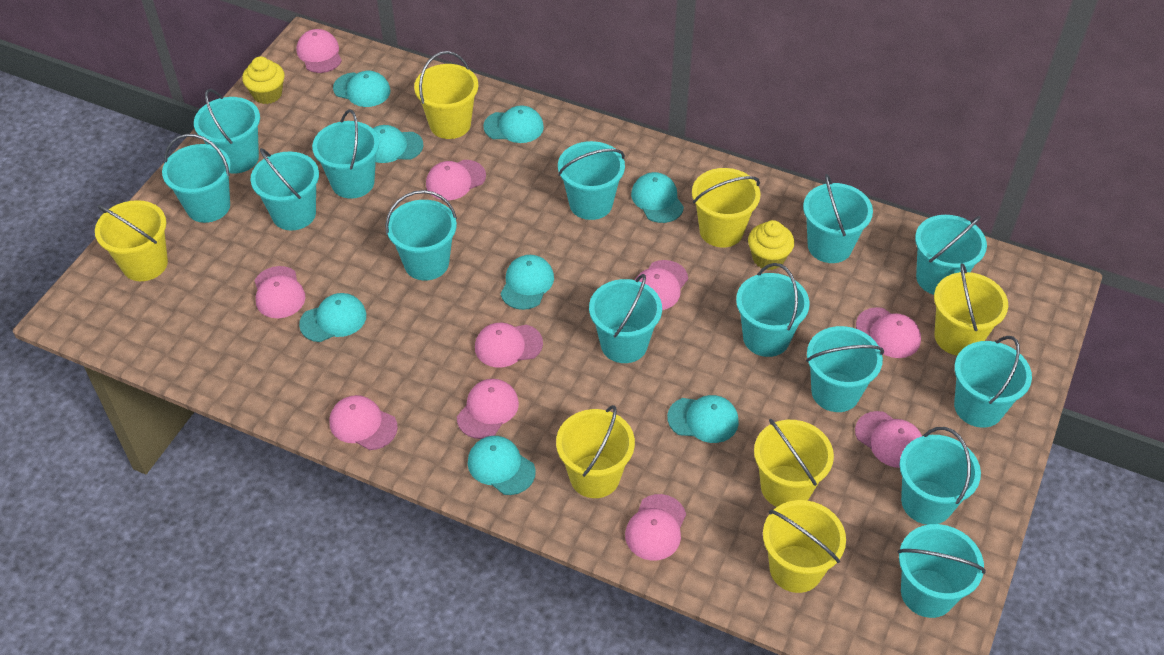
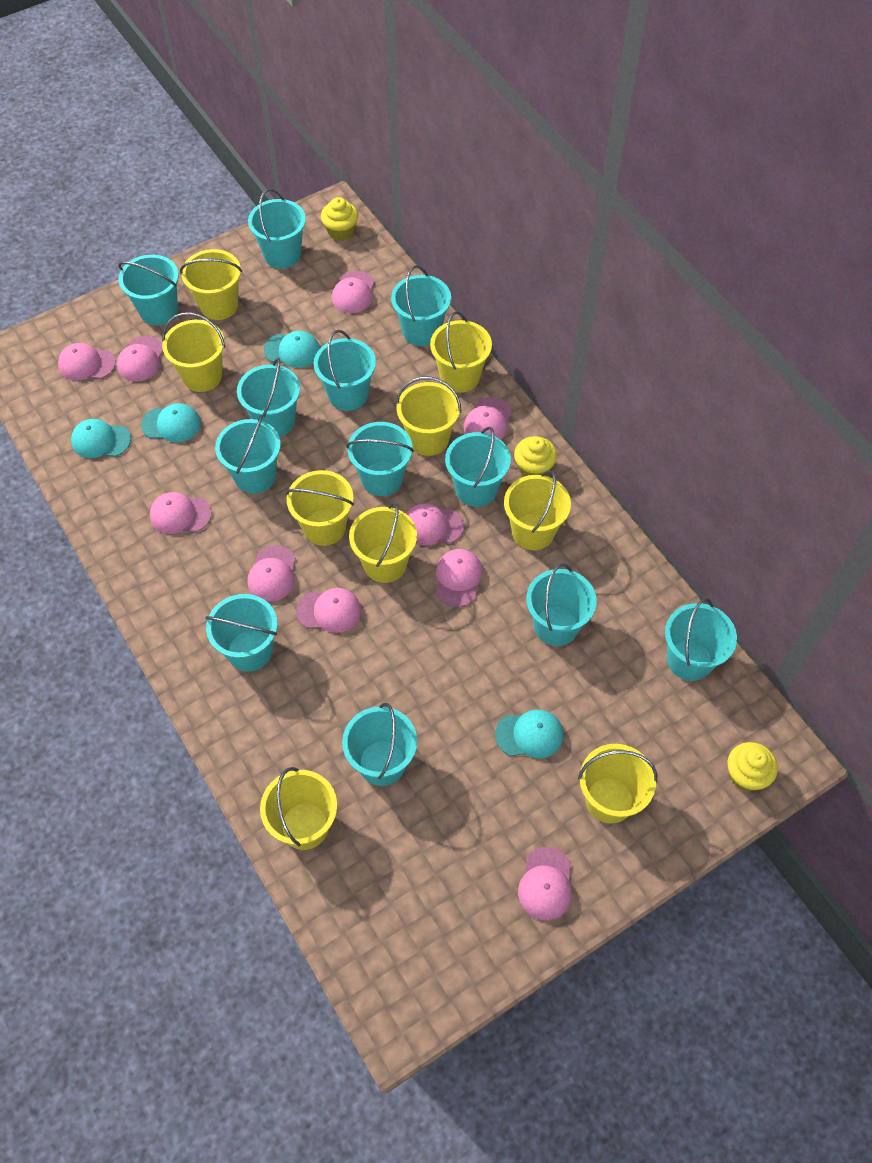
turquoise bucket: 14 -> 12
turquoise cap: 8 -> 4
yellow bucket: 7 -> 9
yellow cupcake: 2 -> 3

